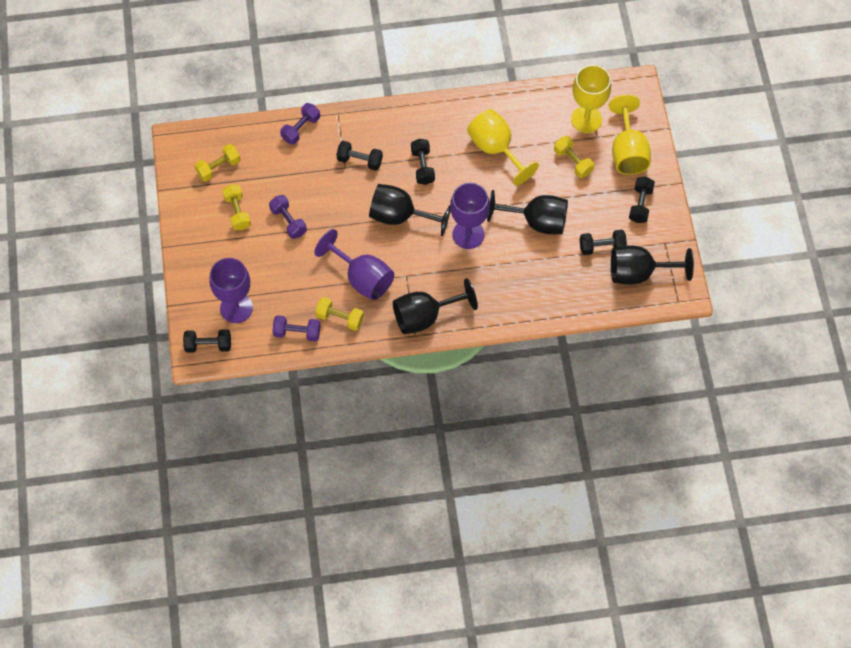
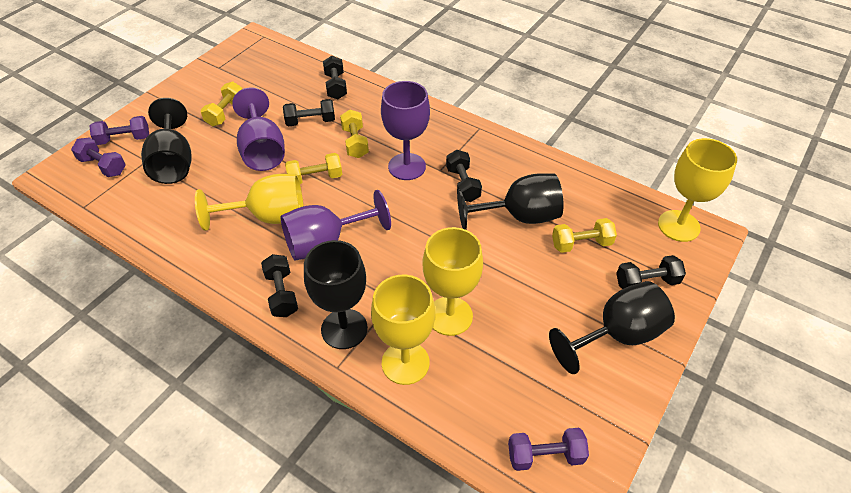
yellow goblet: 3 -> 4

